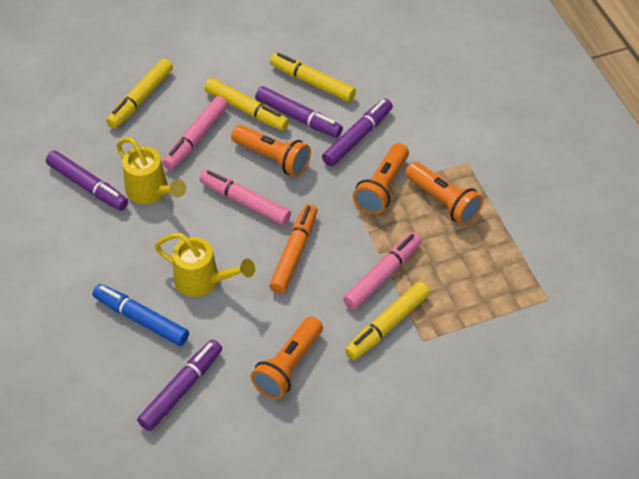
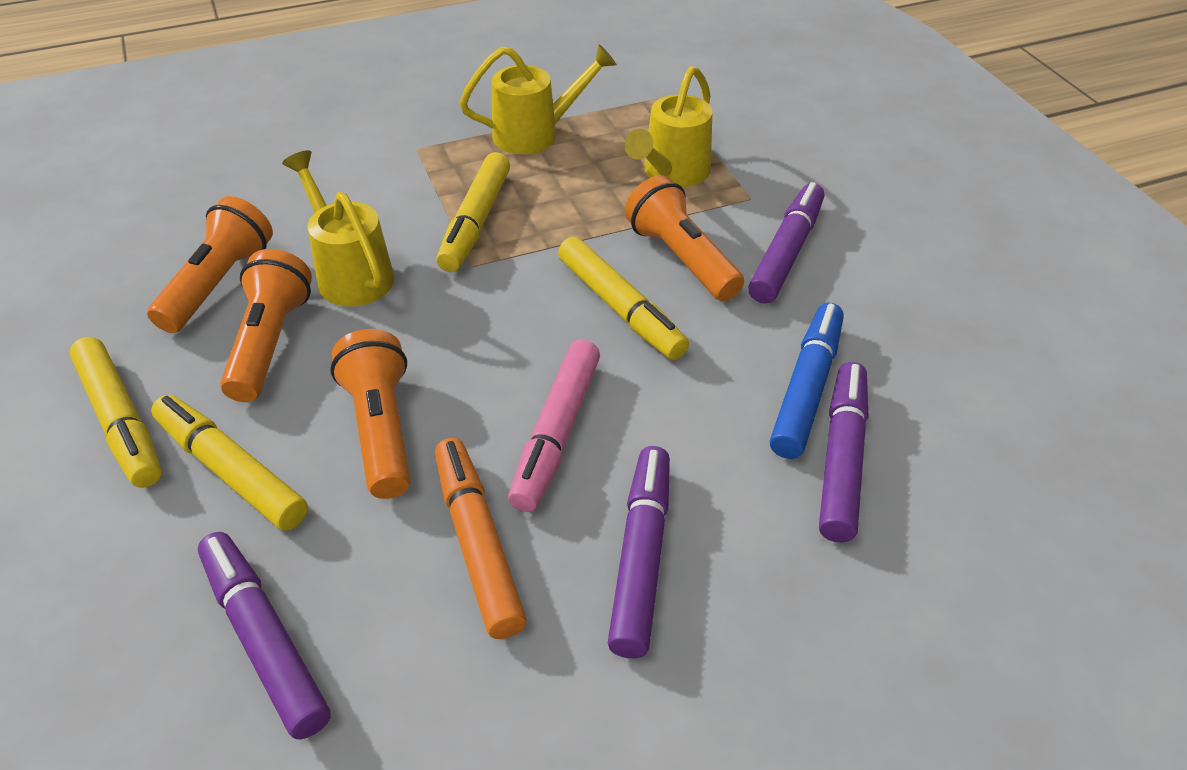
pink marker: 3 -> 1
yellow watering can: 2 -> 3

